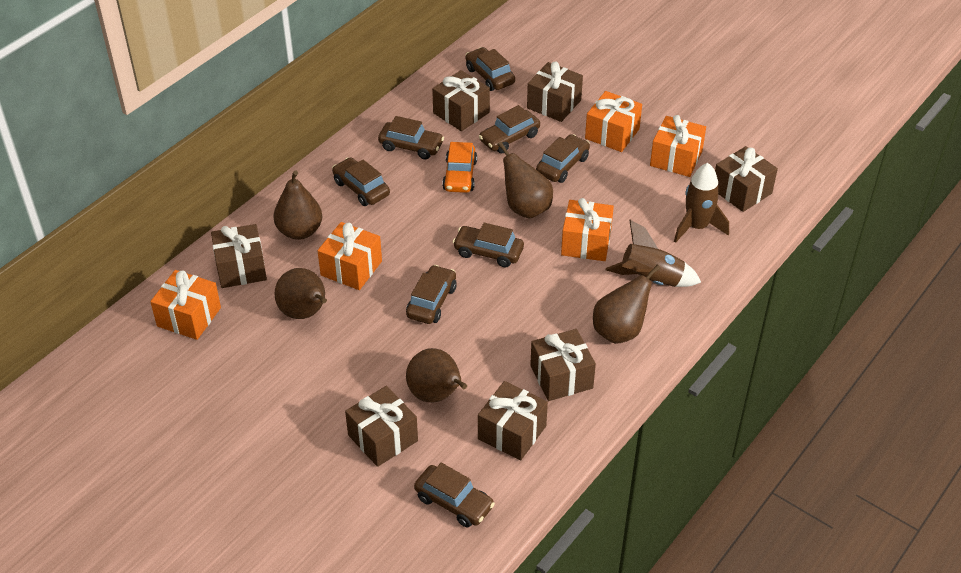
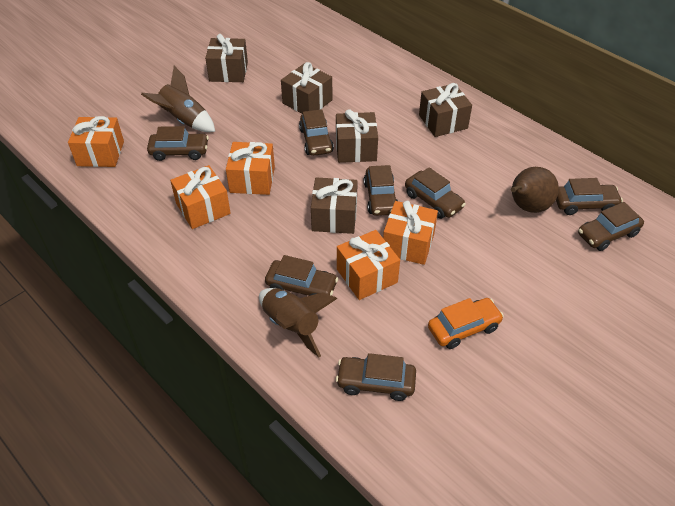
brown gift: 7 -> 5
brown pear: 5 -> 1

